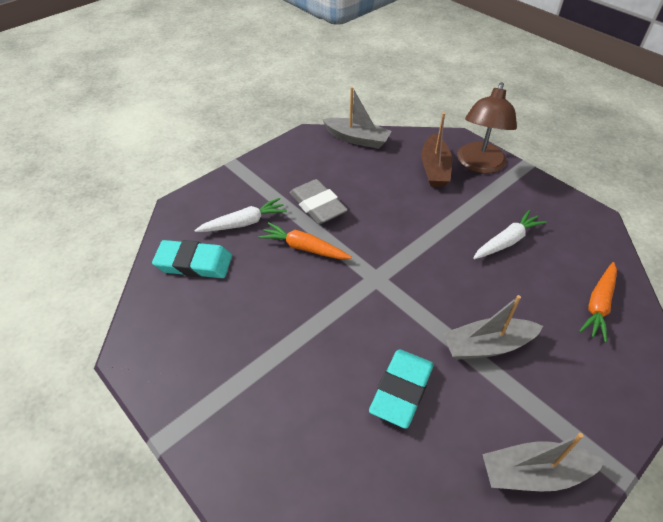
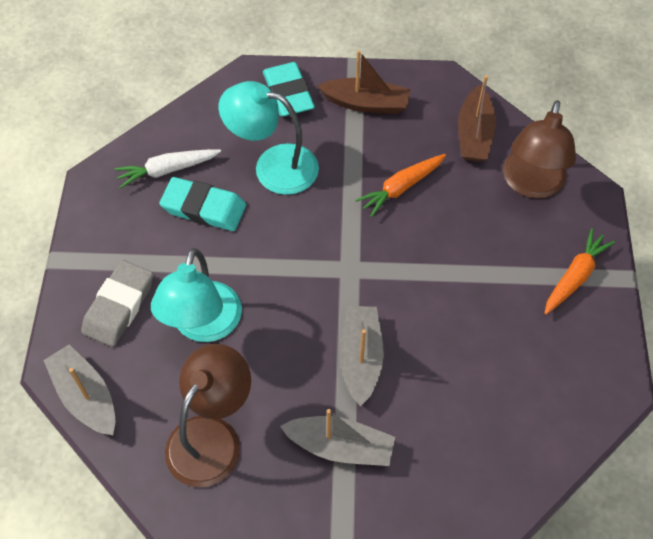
brown boat: 1 -> 2
brown lamp: 1 -> 2
turquoise lamp: 0 -> 2
white carrot: 2 -> 1

